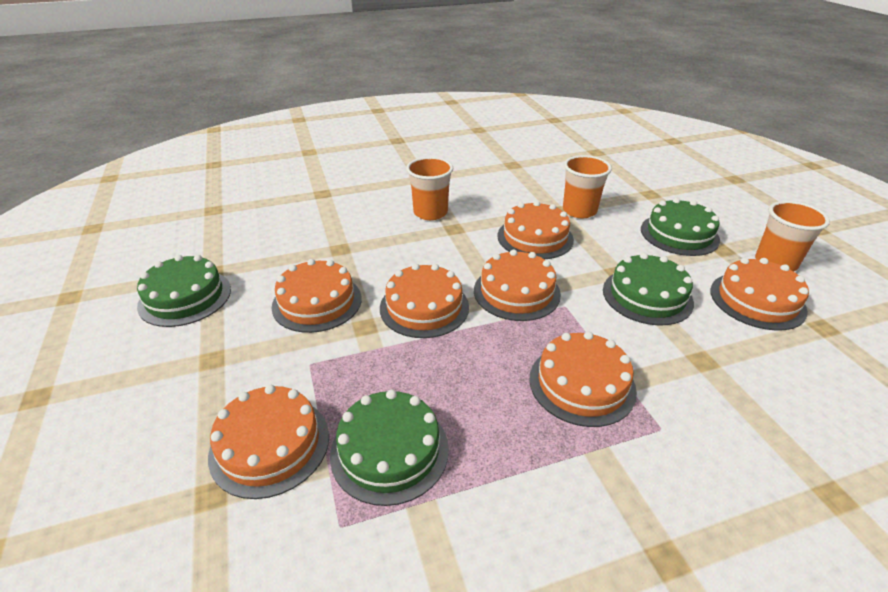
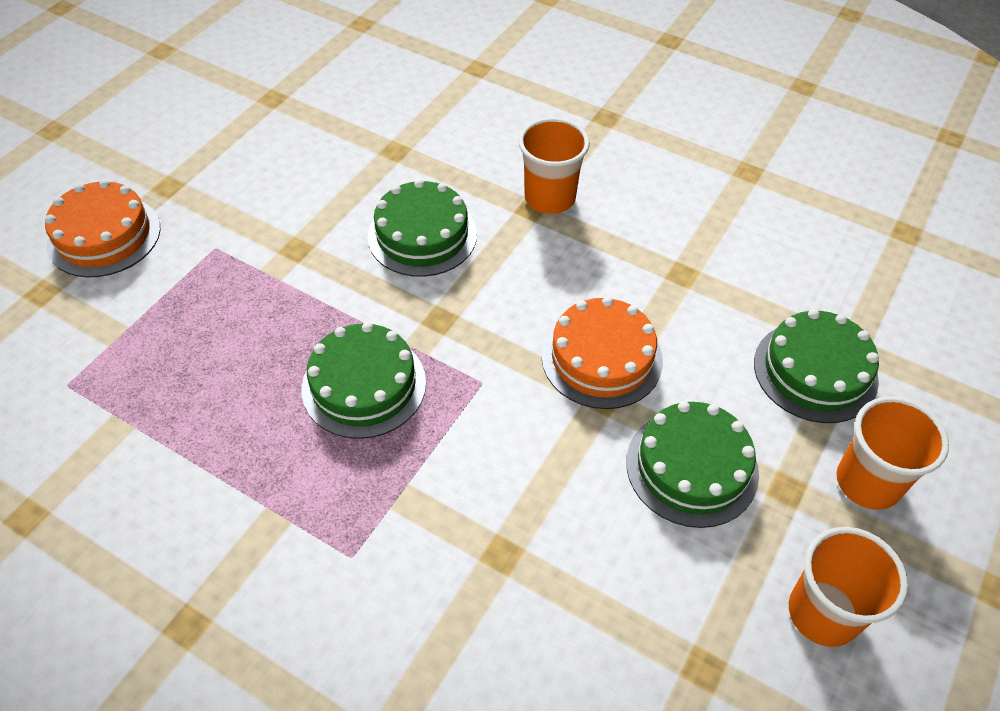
orange cake: 7 -> 2

